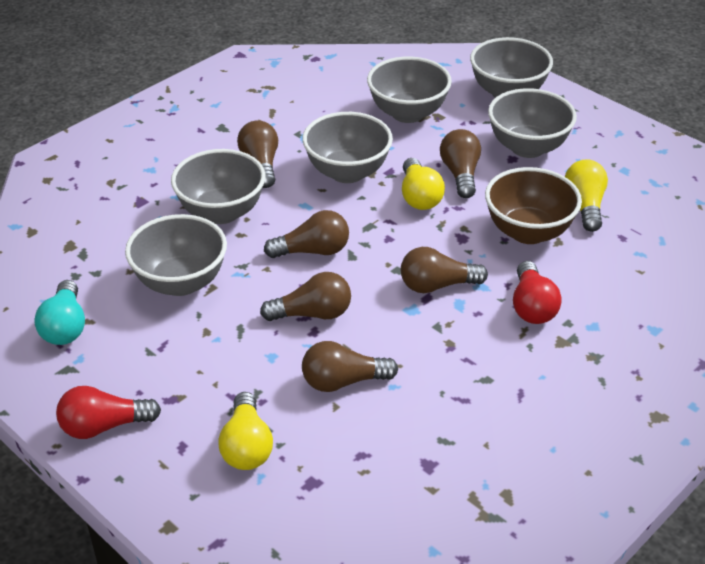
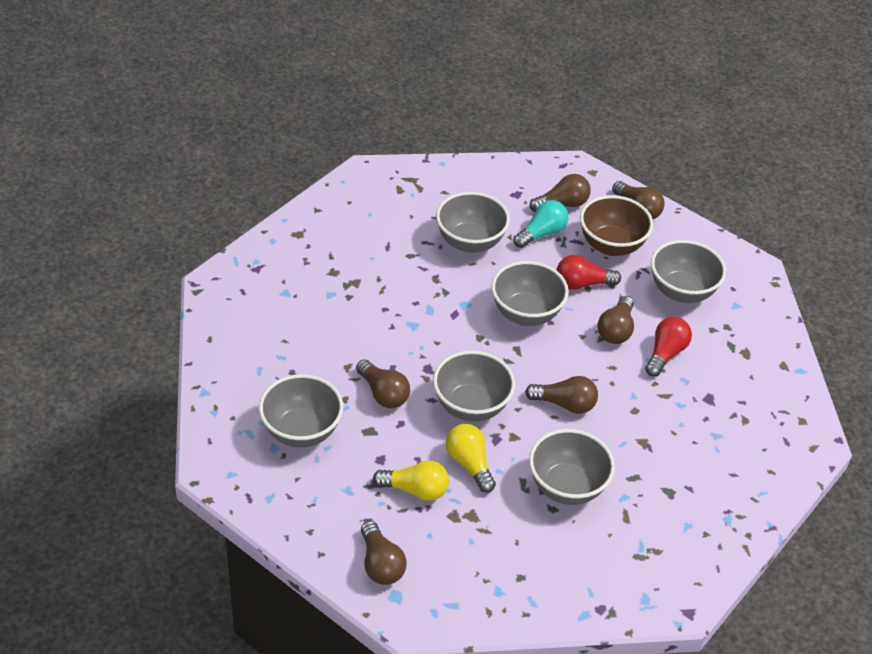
yellow light bulb: 3 -> 2

